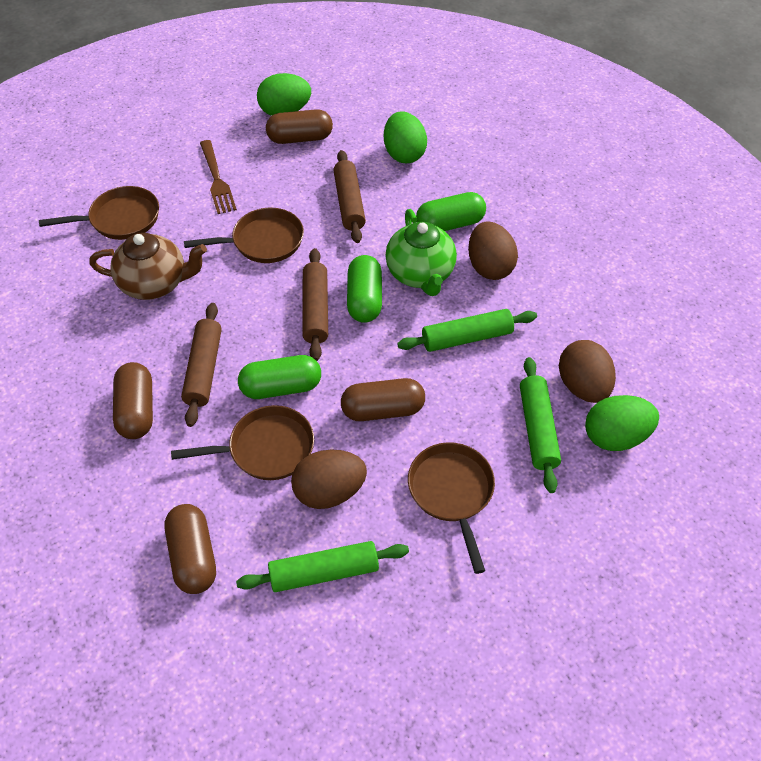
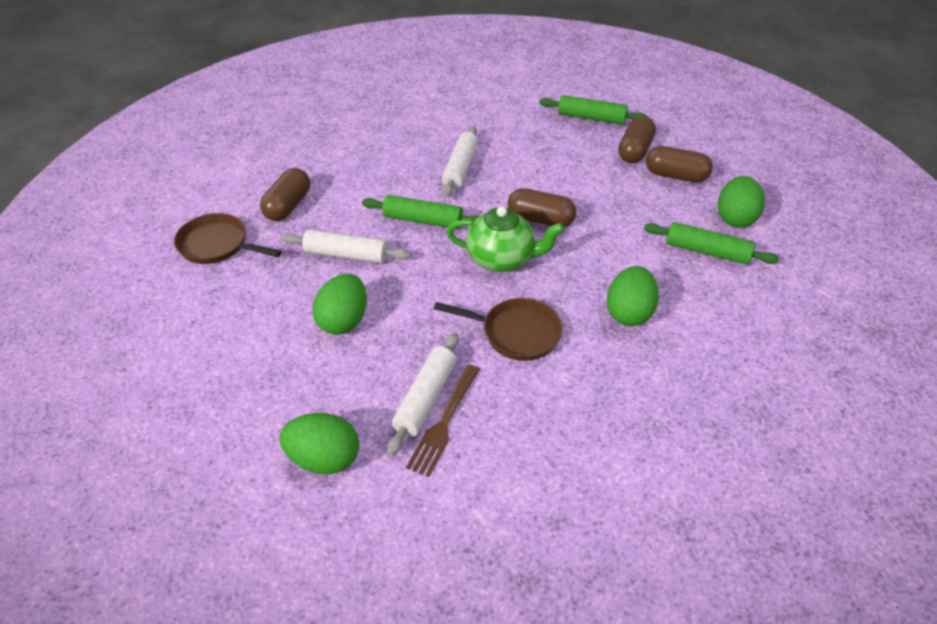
brown egg: 3 -> 0
brown pan: 4 -> 2
brown rolling pin: 3 -> 0
brown teapot: 1 -> 0
green capsule: 3 -> 0
green egg: 3 -> 4
white rolling pin: 0 -> 3

